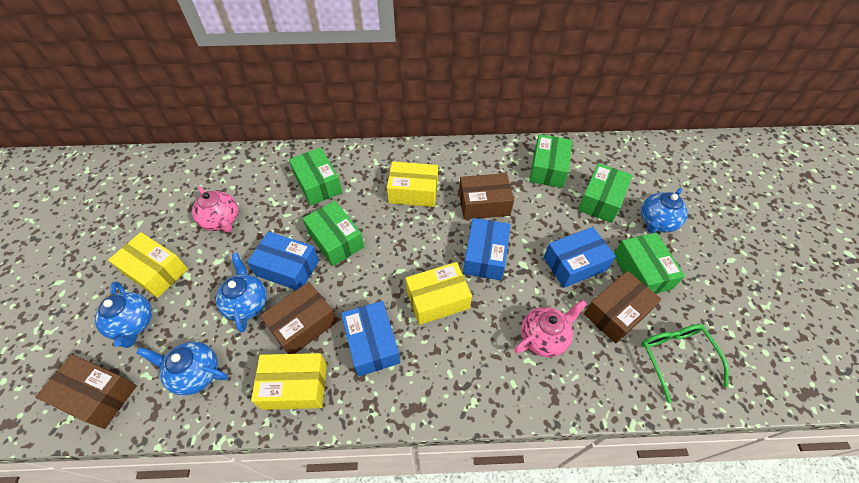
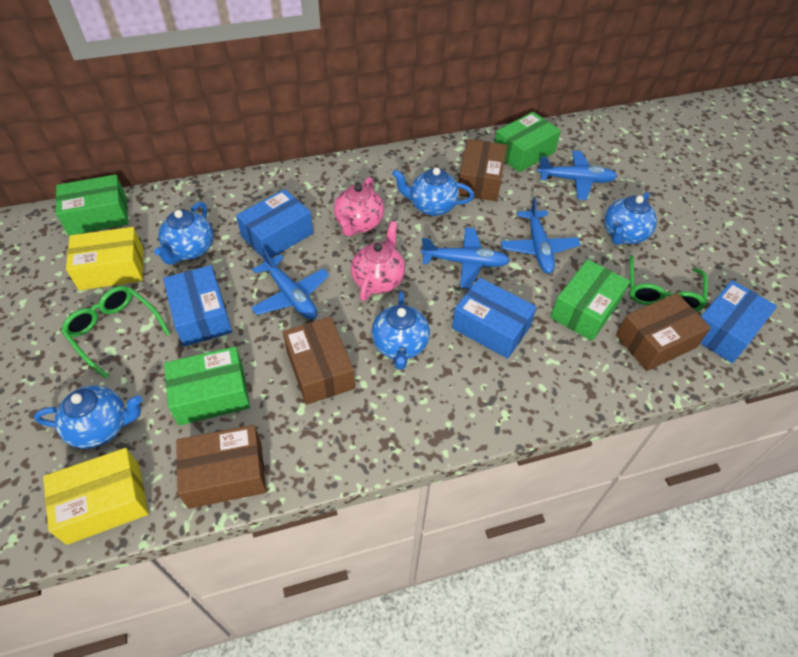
blue plane: 0 -> 4
blue teapot: 4 -> 5
green box: 5 -> 4
green glasses: 1 -> 2
yellow box: 4 -> 2

